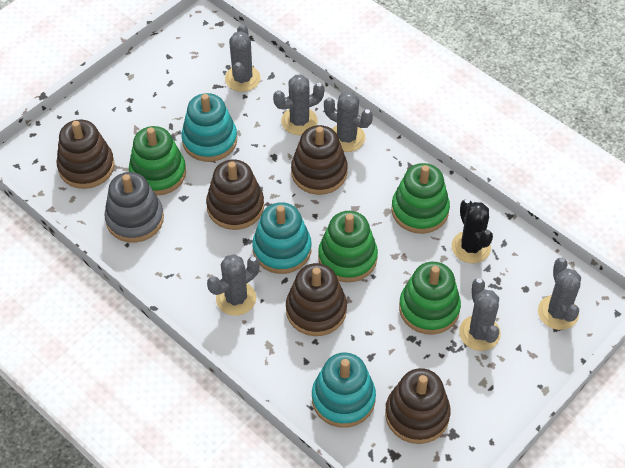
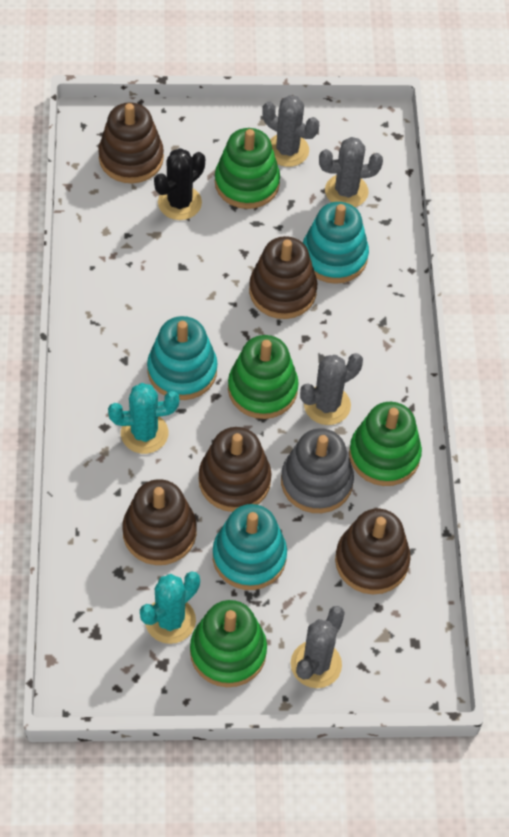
grey cactus: 6 -> 4
turquoise cactus: 0 -> 2

